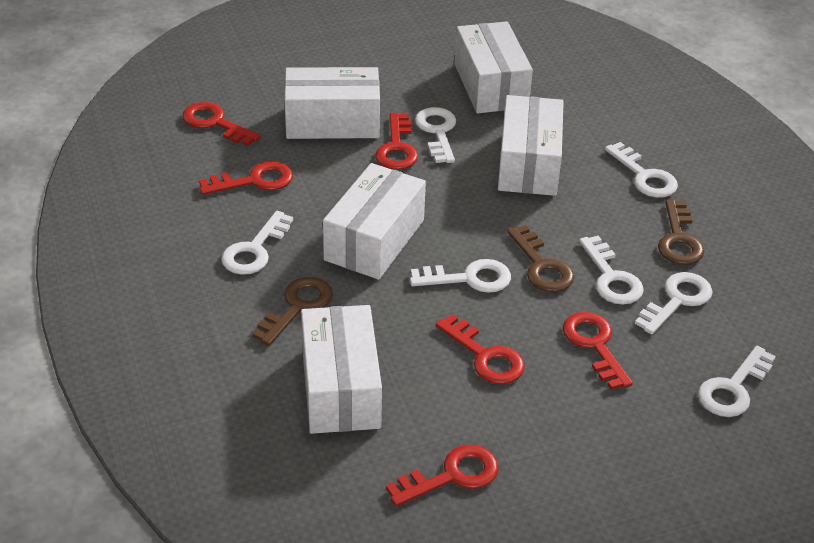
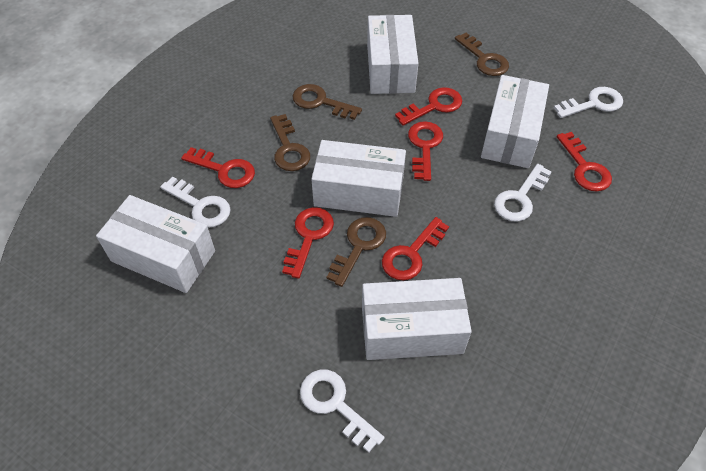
brown key: 3 -> 4
white key: 7 -> 4

